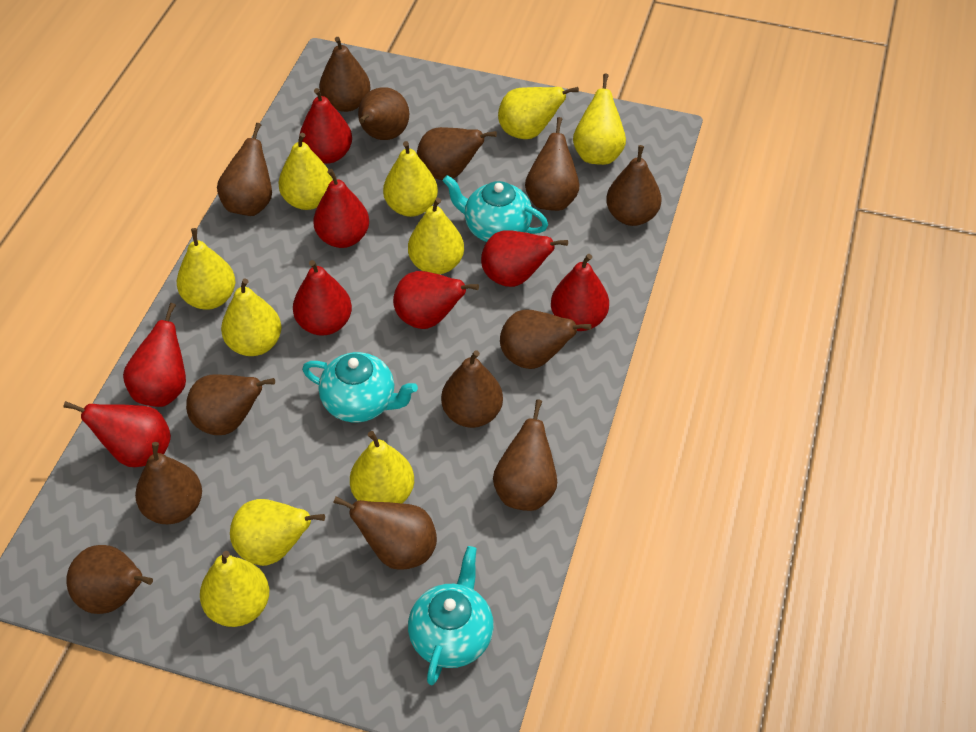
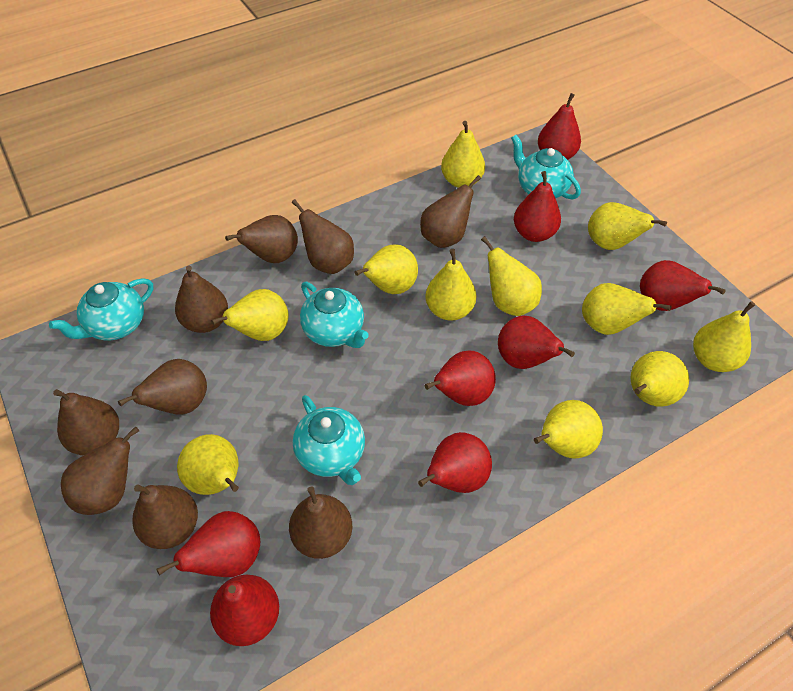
brown pear: 13 -> 9
turquoise teapot: 3 -> 4
yellow pear: 10 -> 11

